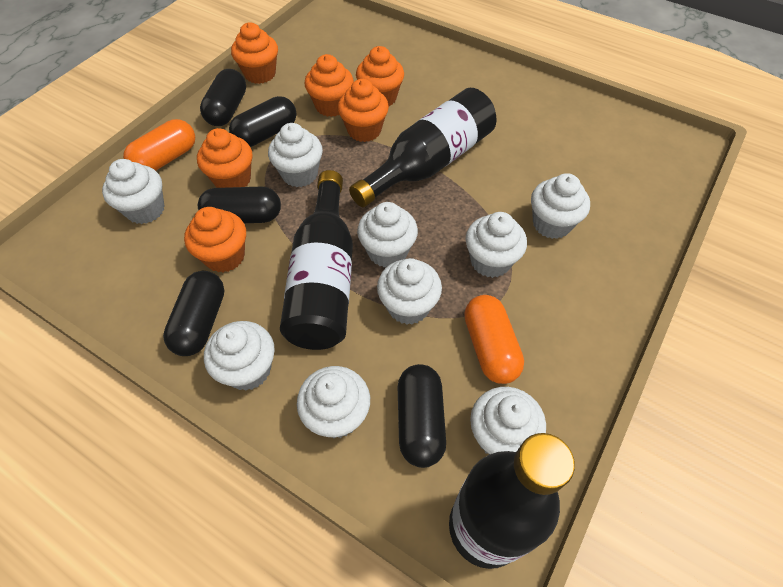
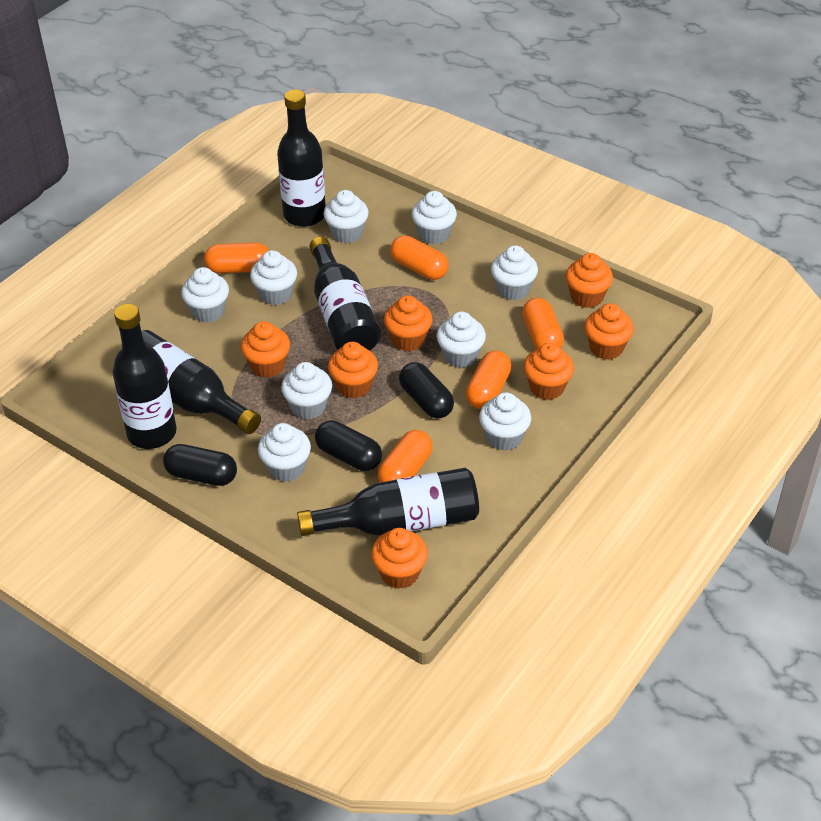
black bottle: 3 -> 5
black capsule: 5 -> 3
orange capsule: 2 -> 5
orange cupcake: 6 -> 7

